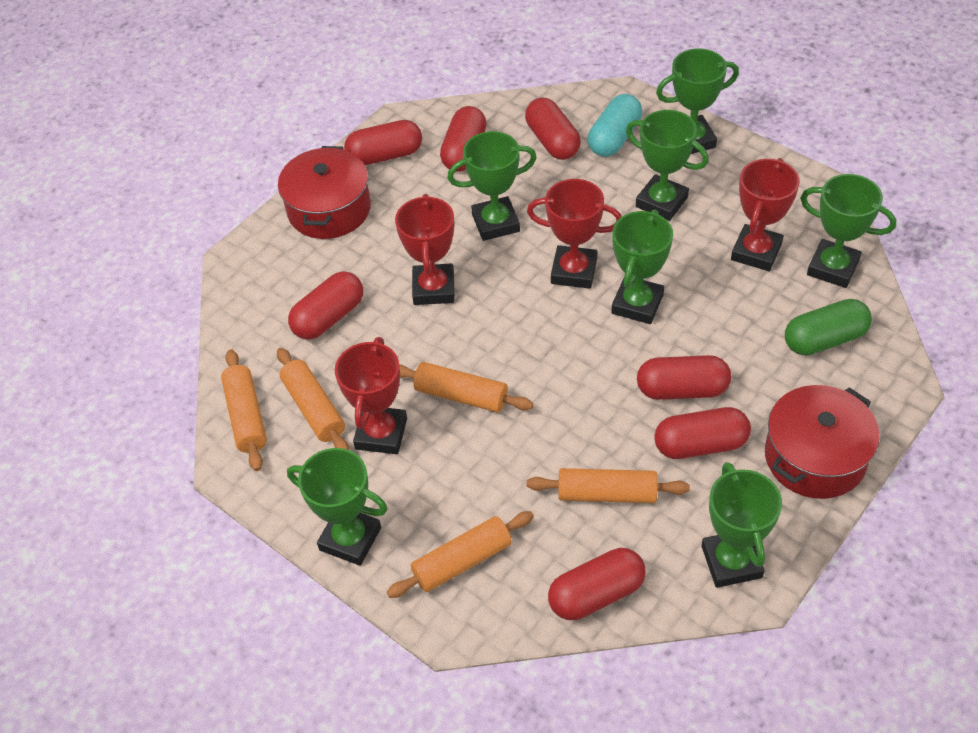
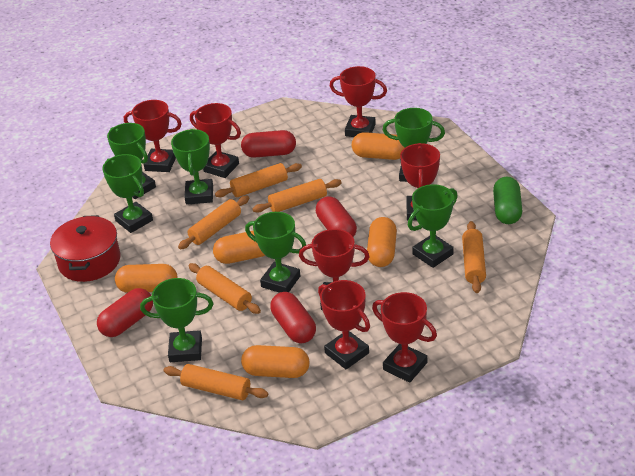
orange capsule: 0 -> 5
orange rolling pin: 5 -> 6
red capsule: 7 -> 4
red pot: 2 -> 1
red trophy: 4 -> 7
turquoise capsule: 1 -> 0

